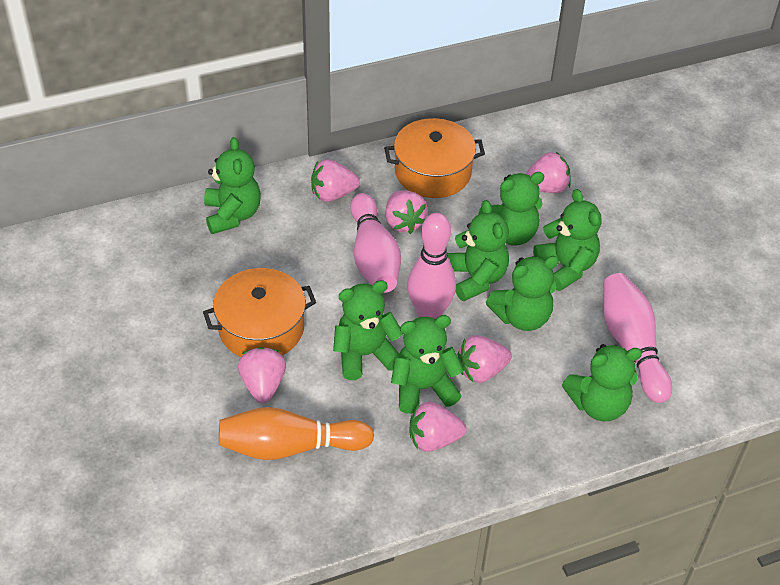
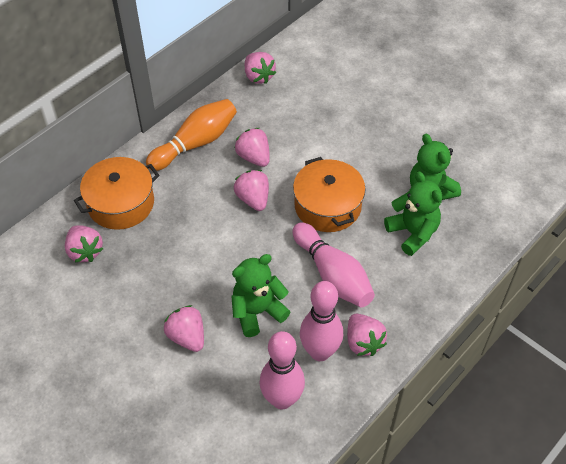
green teddy bear: 8 -> 3

